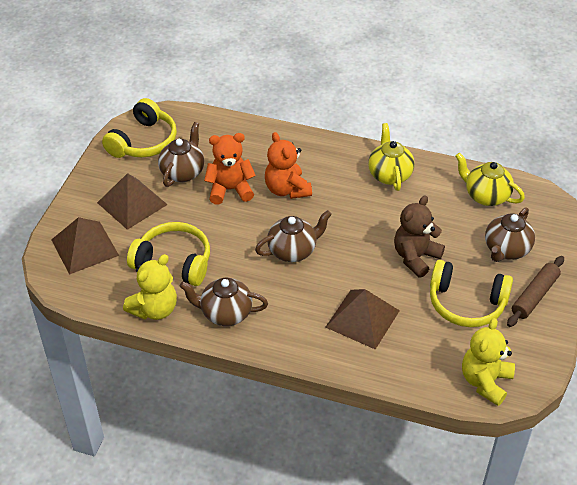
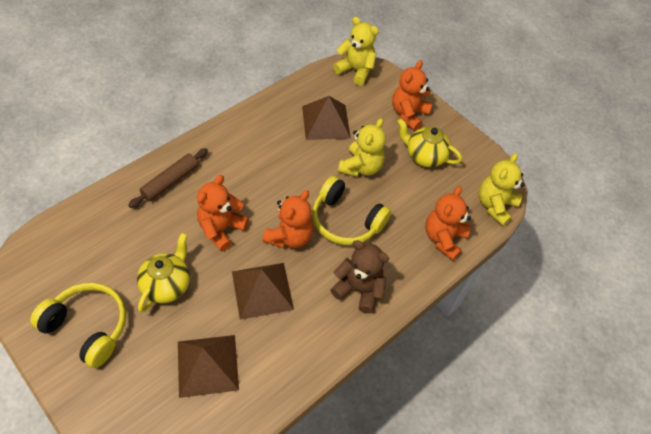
brown teapot: 4 -> 0
orange teddy bear: 2 -> 4
yellow headphones: 3 -> 2
yellow teddy bear: 2 -> 3

